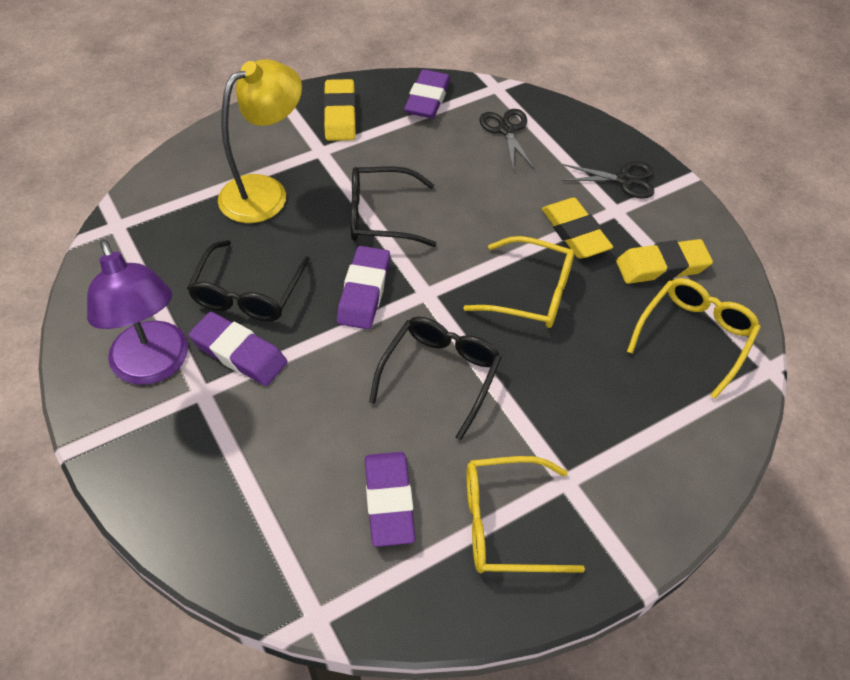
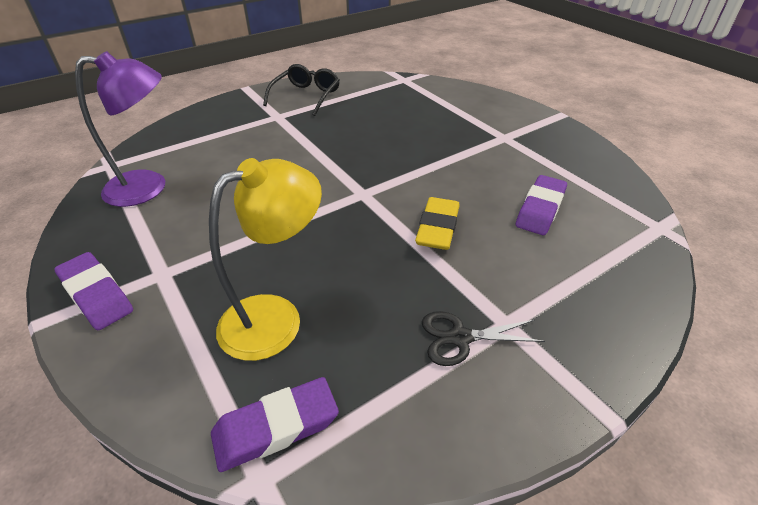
black glasses: 3 -> 1
black scissors: 2 -> 1
purple eraser: 4 -> 3
yellow eraser: 3 -> 1
yellow glasses: 3 -> 0

